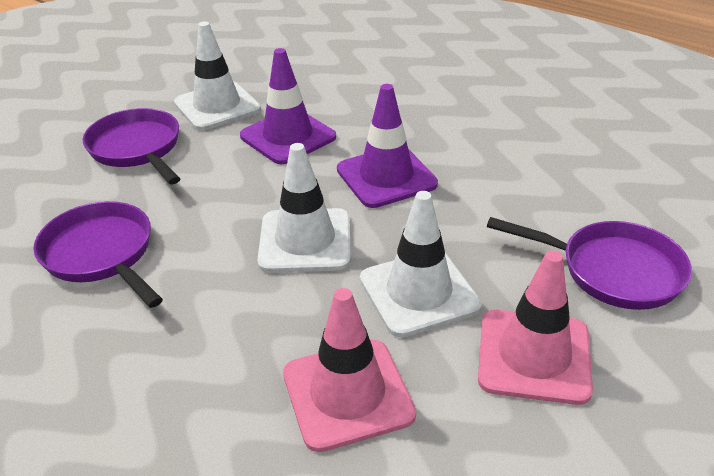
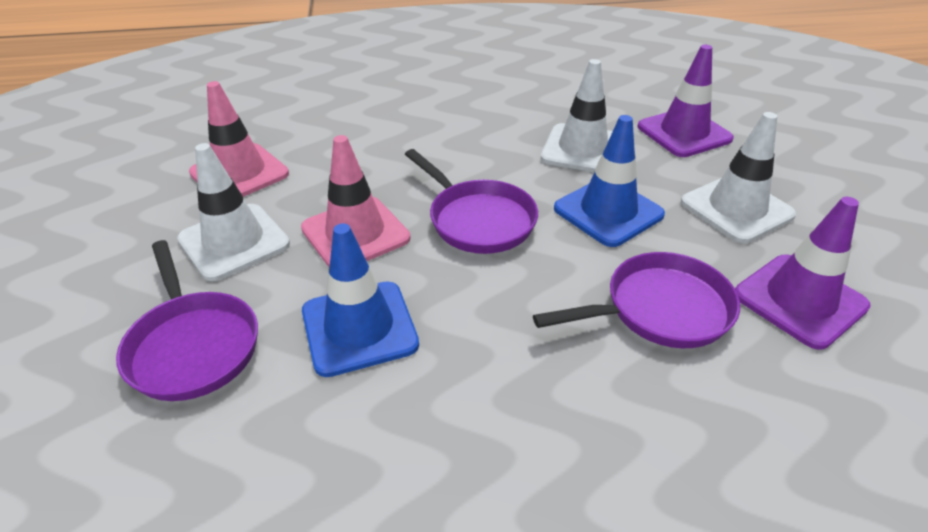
blue traffic cone: 0 -> 2

